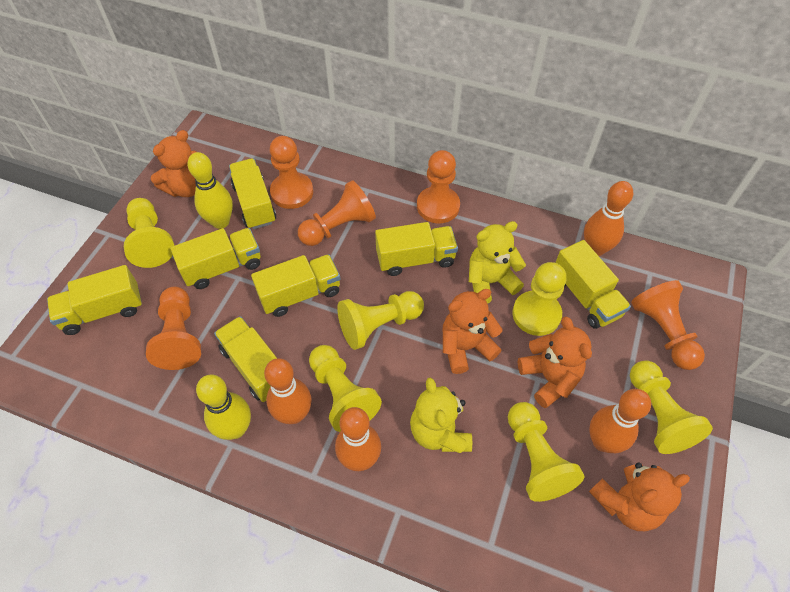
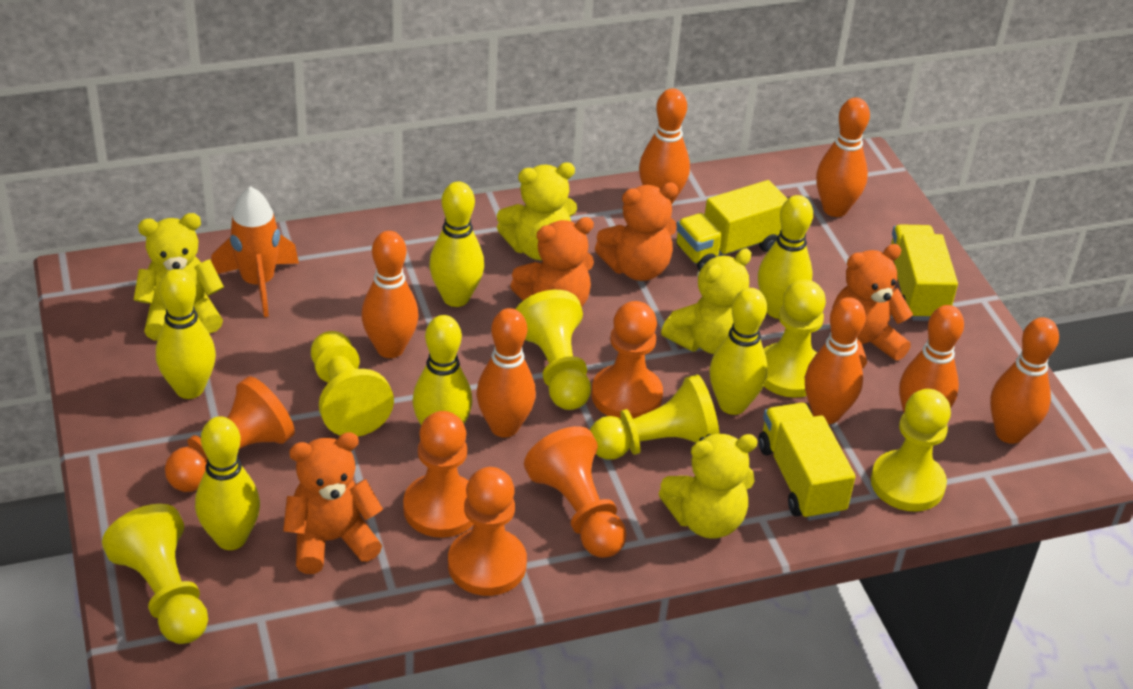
orange bowling pin: 4 -> 7
orange rocket: 0 -> 1
yellow bowling pin: 2 -> 6
yellow teddy bear: 2 -> 4
yellow truck: 7 -> 3

